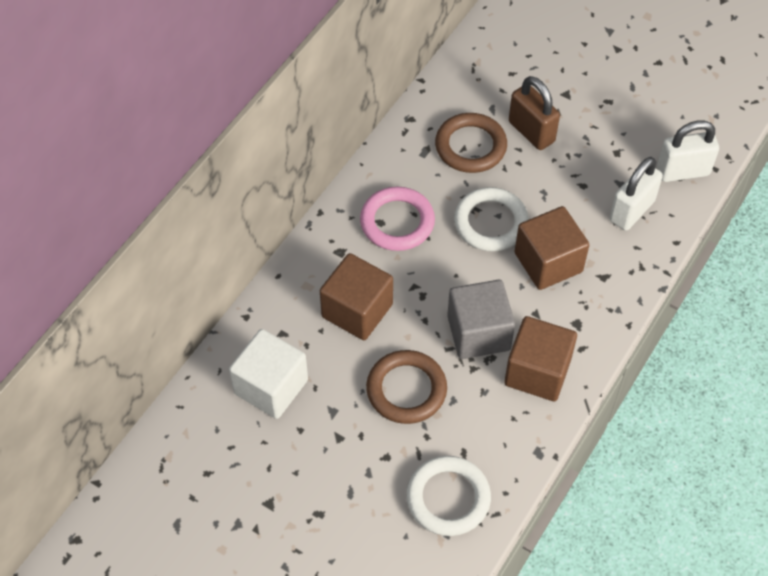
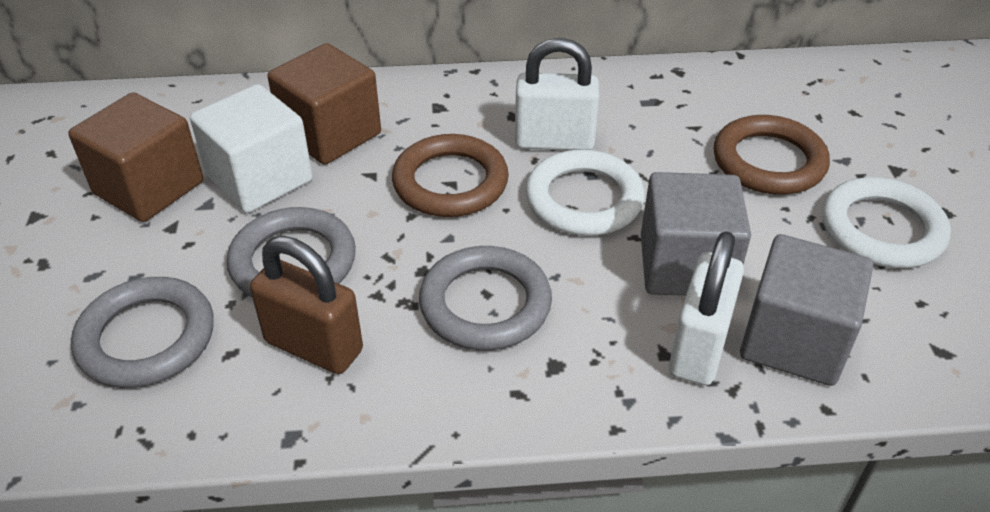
brown cube: 3 -> 2
grey cube: 1 -> 2
grey ring: 0 -> 3
pink ring: 1 -> 0

